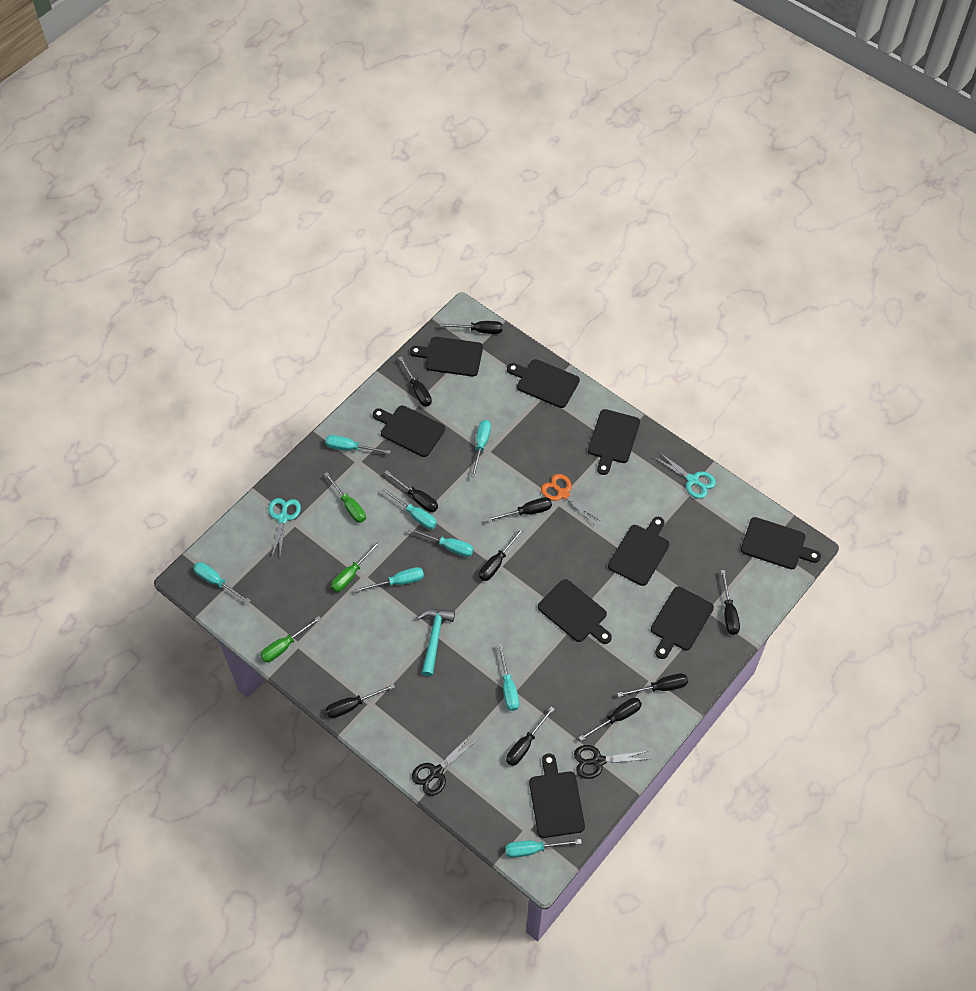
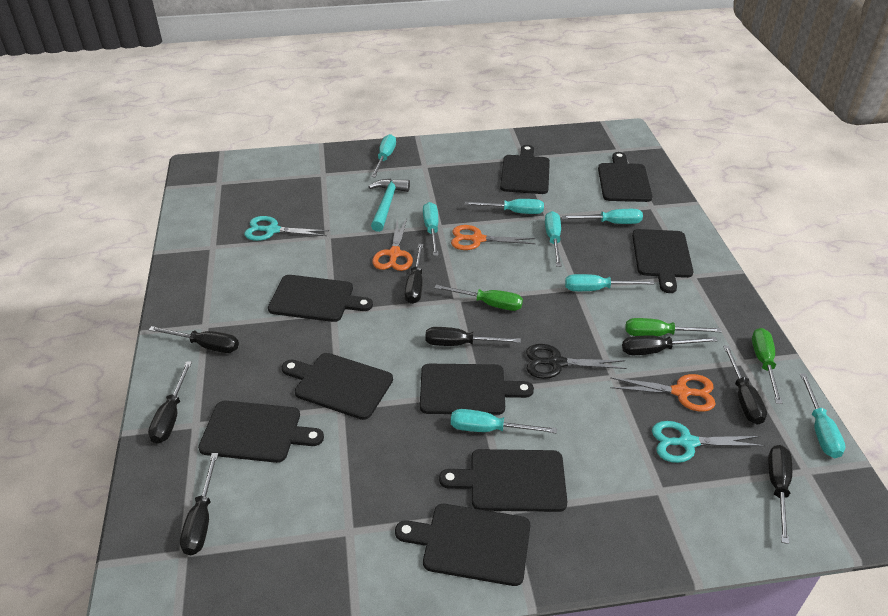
black scissors: 2 -> 1
black screwdriver: 10 -> 8
orange scissors: 1 -> 3

